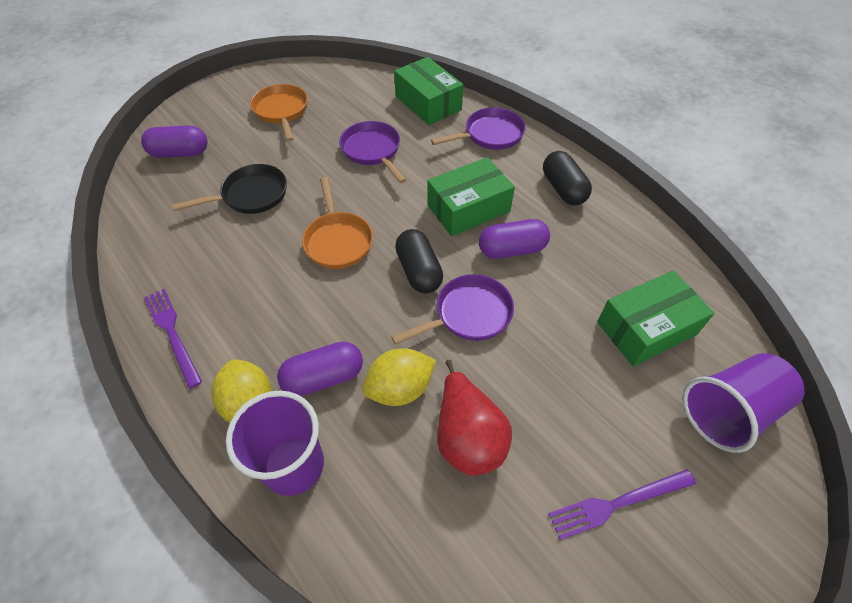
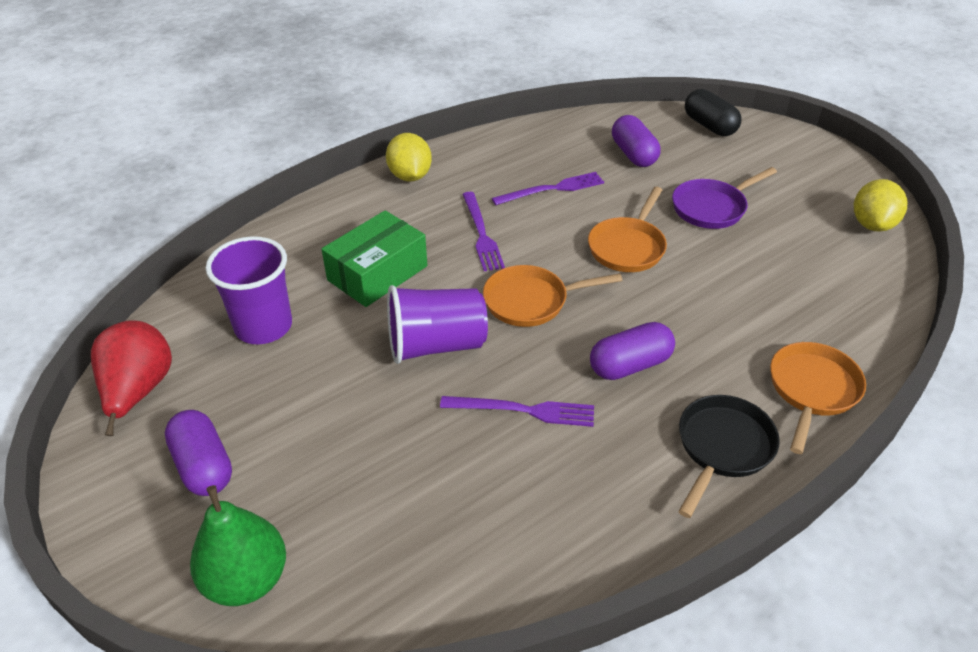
black capsule: 2 -> 1
green box: 3 -> 1
green pear: 0 -> 1
orange pan: 2 -> 3
purple fork: 2 -> 3
purple pan: 3 -> 1

